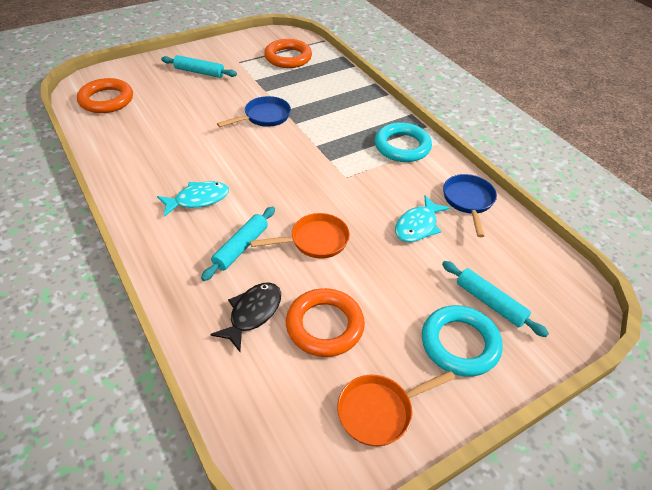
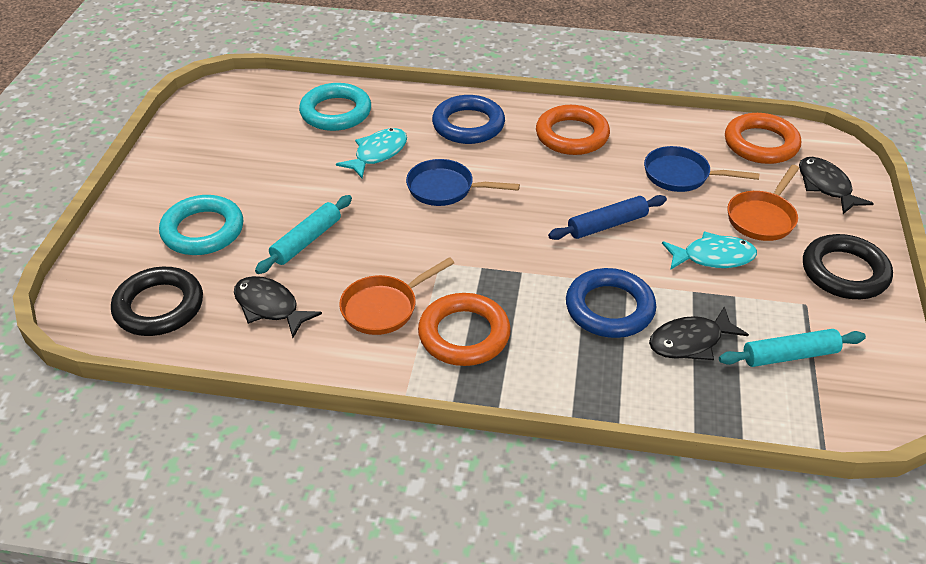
black fish: 1 -> 3
black ring: 0 -> 2
blue ring: 0 -> 2
blue rolling pin: 0 -> 1
turquoise rolling pin: 3 -> 2

